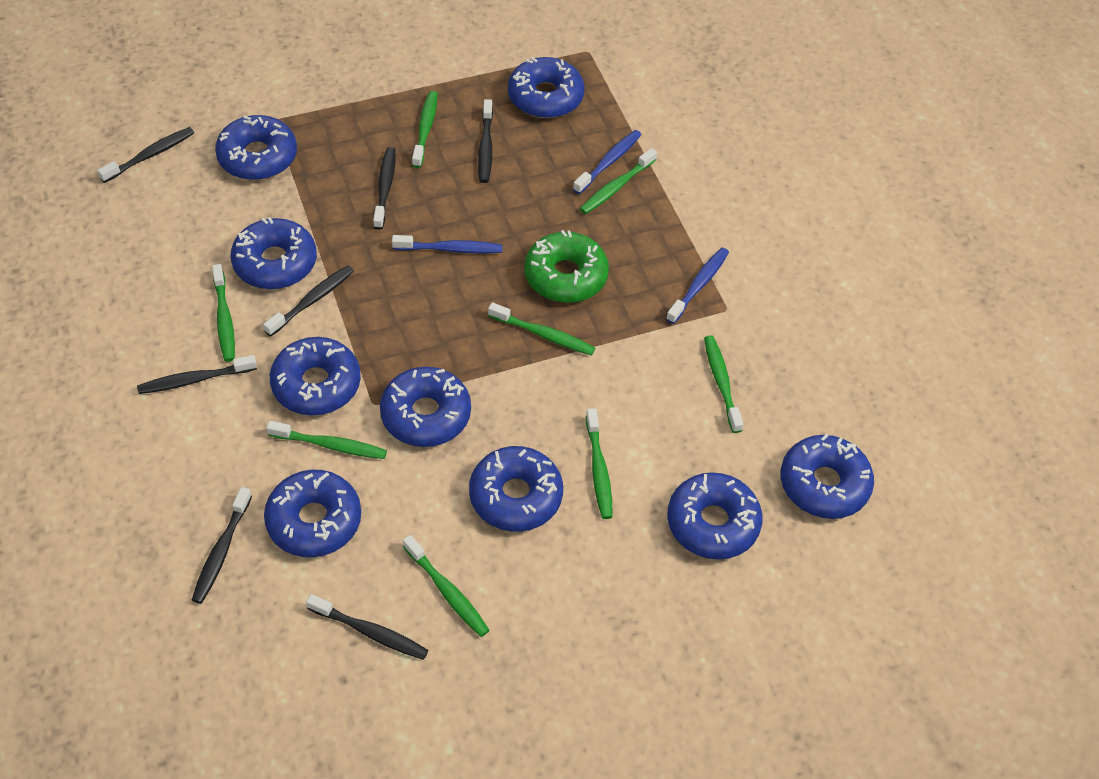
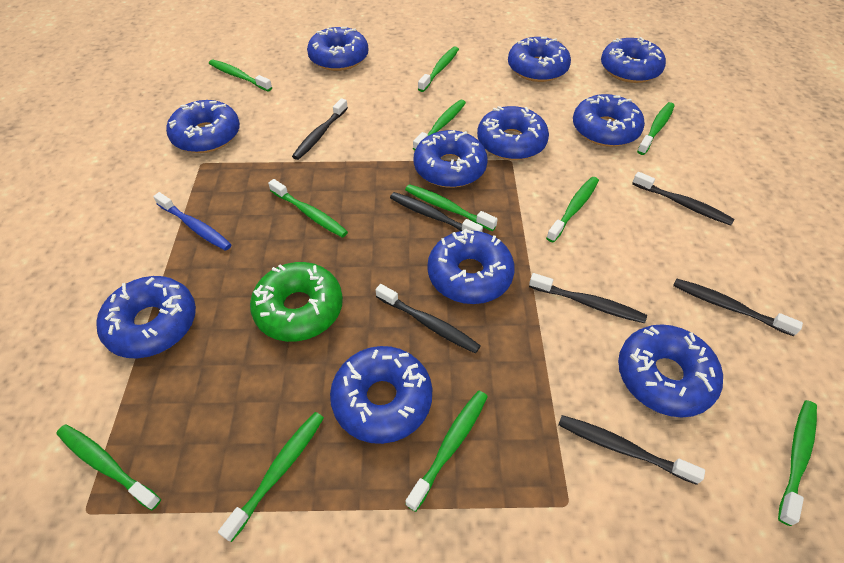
blue donut: 9 -> 11
blue toothbrush: 3 -> 1
green toothbrush: 8 -> 11

